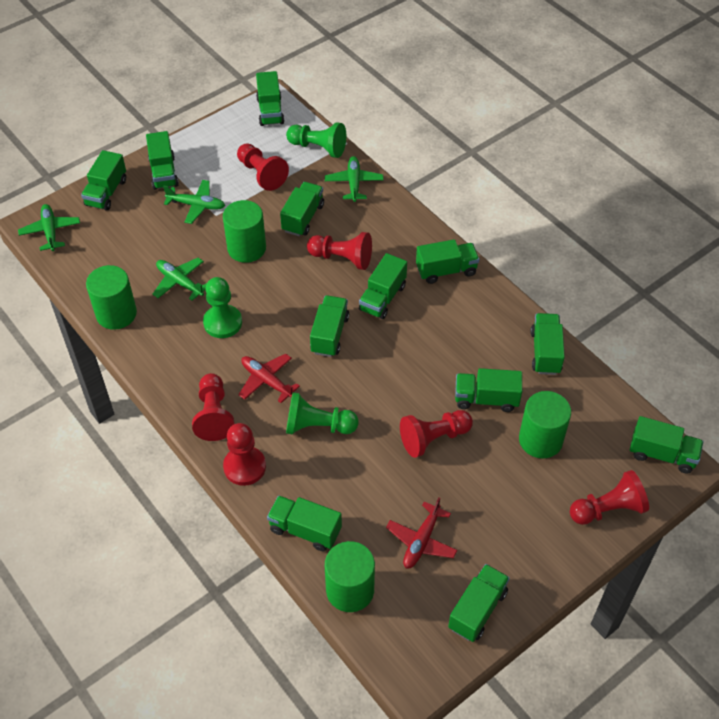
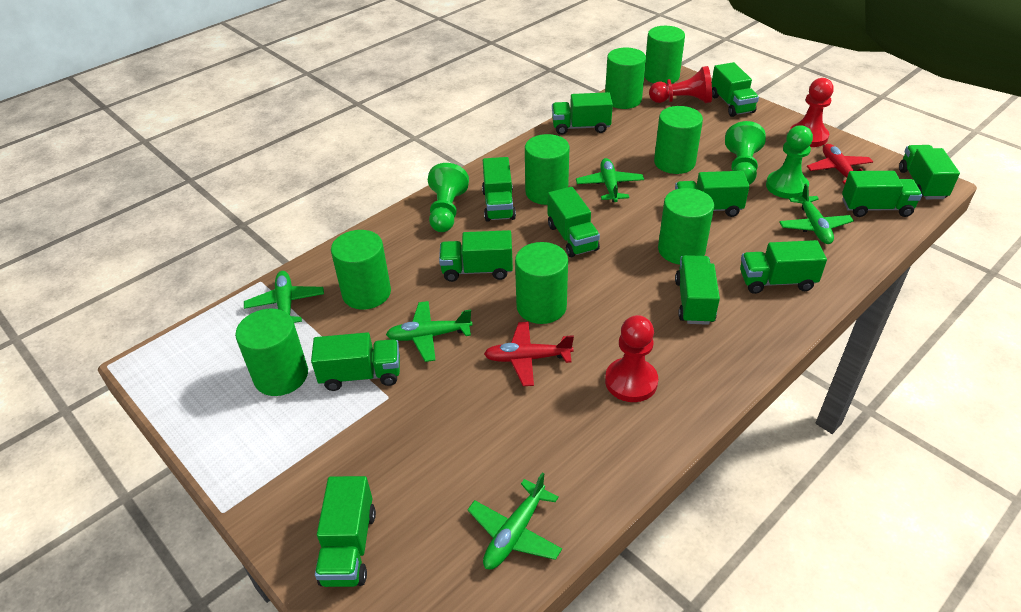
green cylinder: 4 -> 8
green plane: 4 -> 5
red pawn: 6 -> 3

